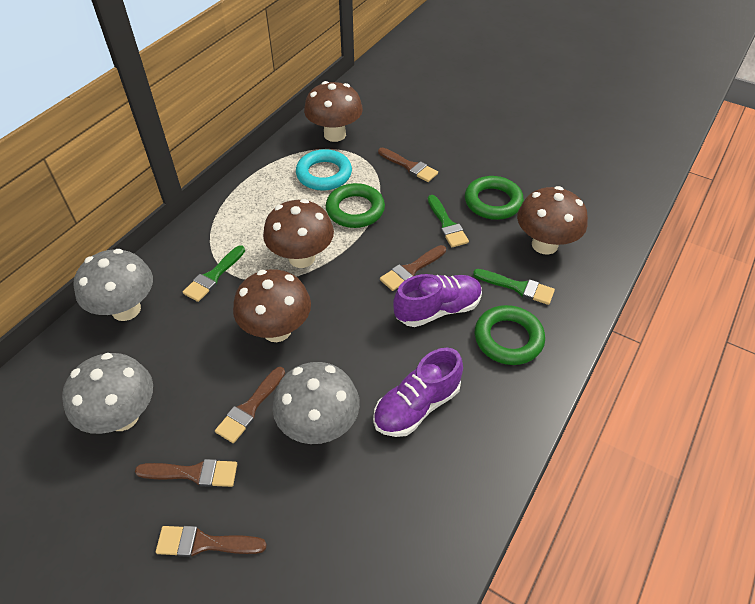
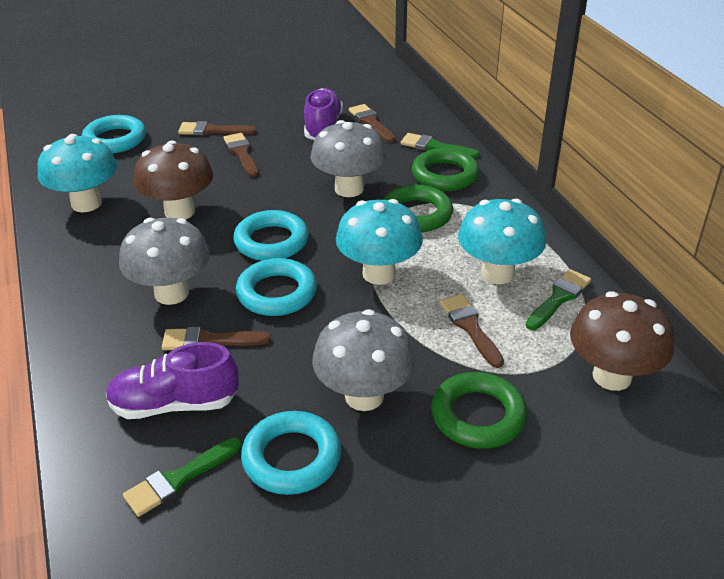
brown mushroom: 4 -> 2
turquoise mushroom: 0 -> 3
turquoise ring: 1 -> 4

